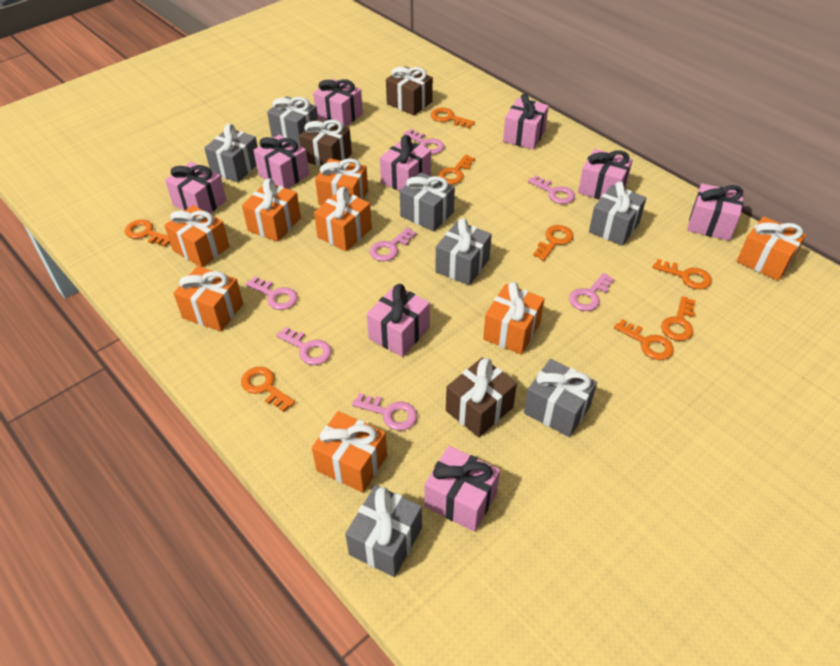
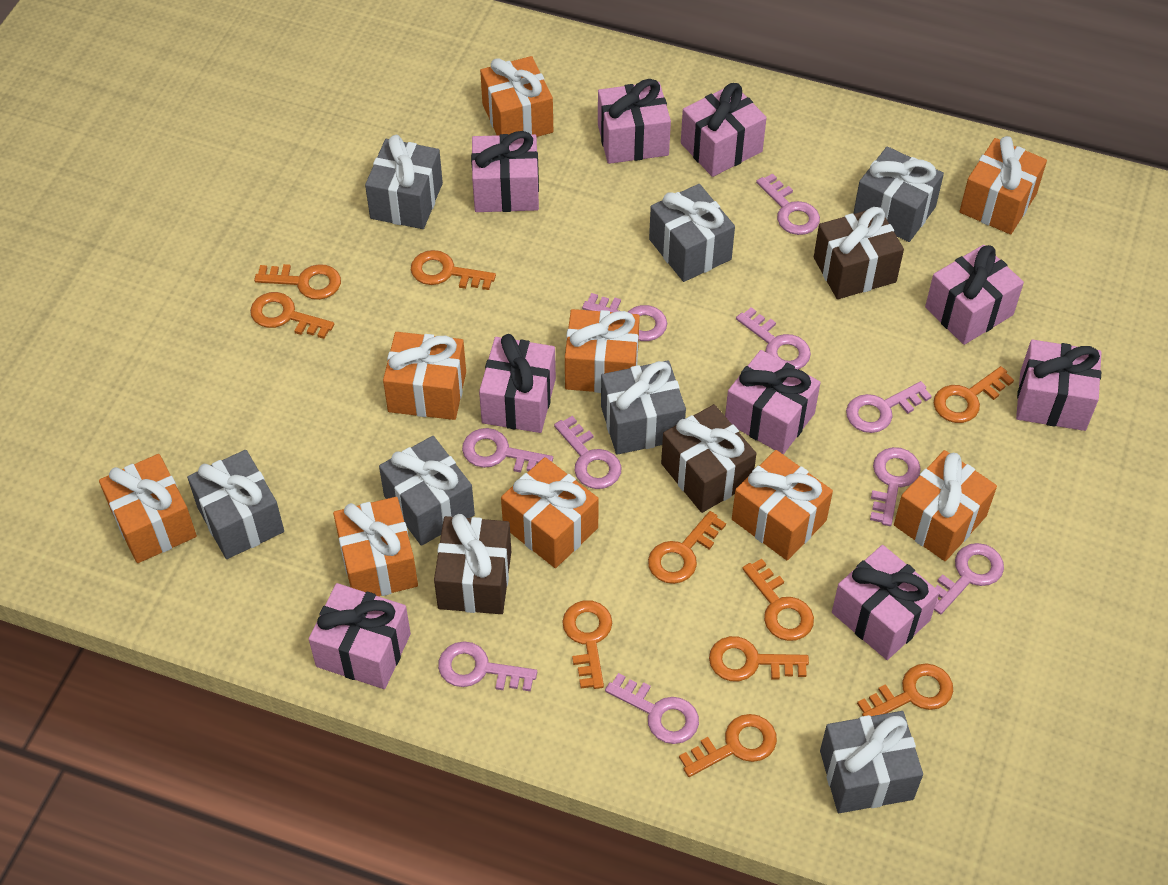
orange gift: 8 -> 9
orange key: 8 -> 10
pink key: 7 -> 10

